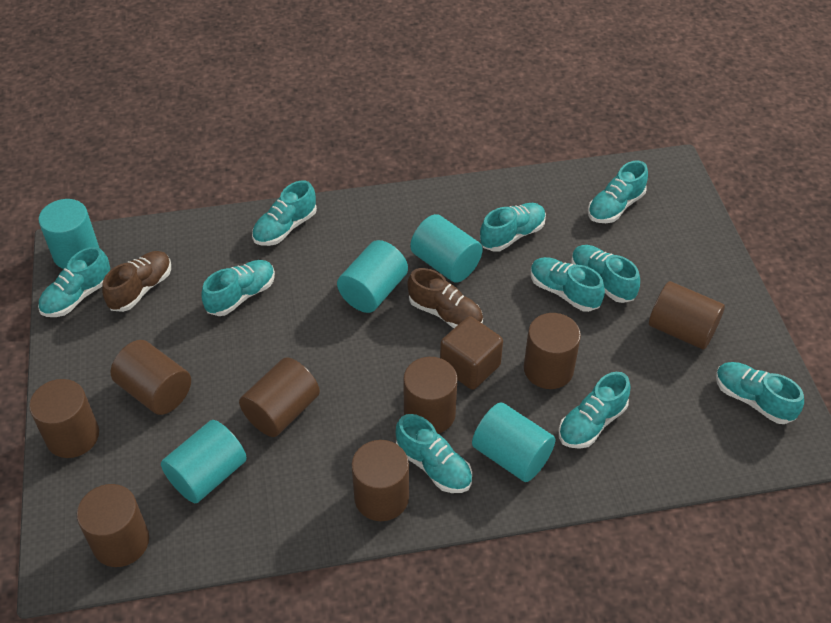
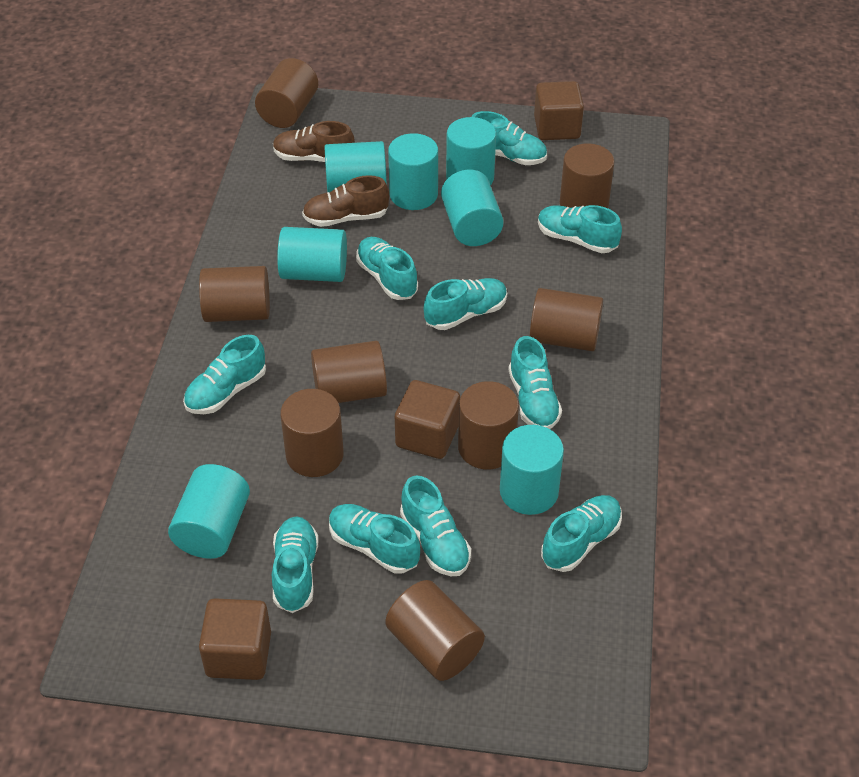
brown cube: 1 -> 3
turquoise cylinder: 5 -> 7

